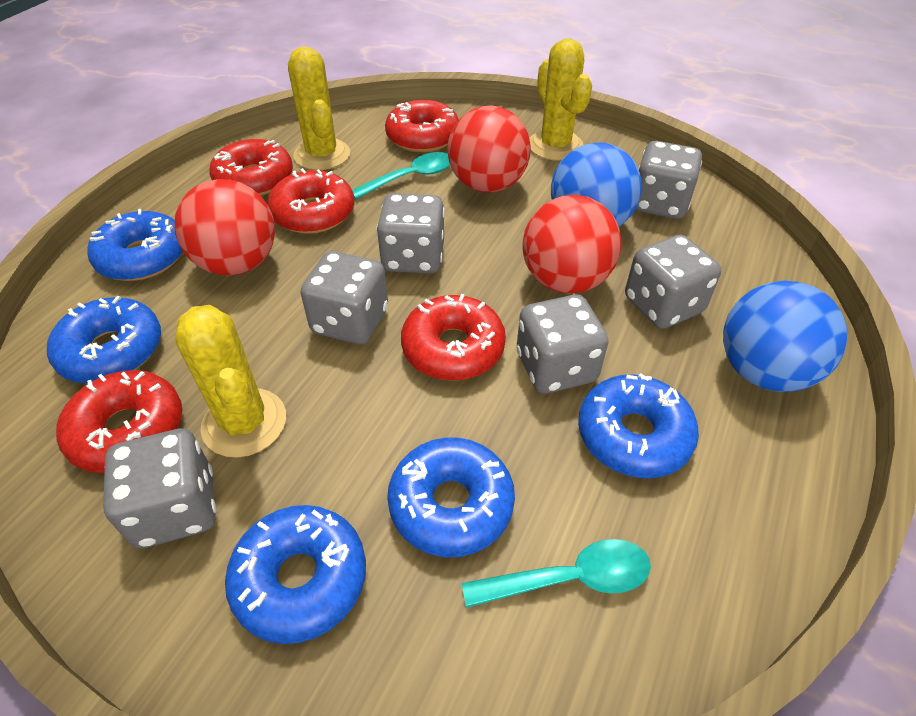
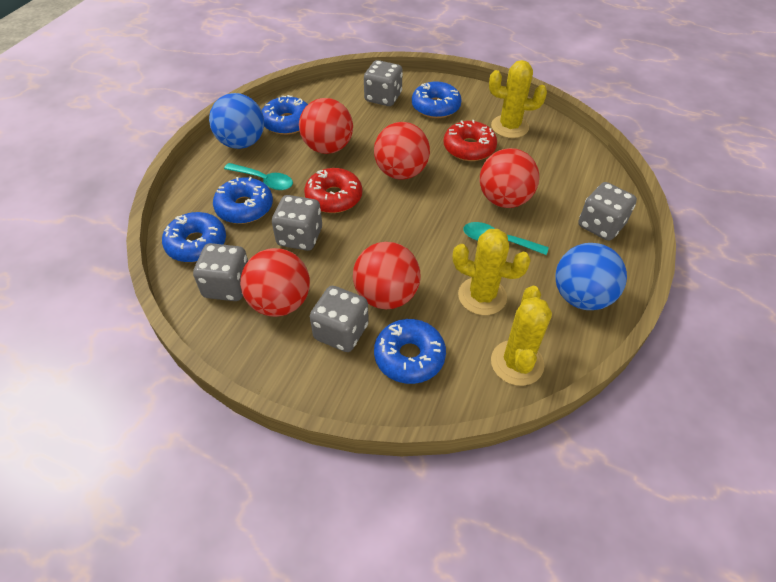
grey dice: 6 -> 5
red ball: 3 -> 5
red donut: 5 -> 2

